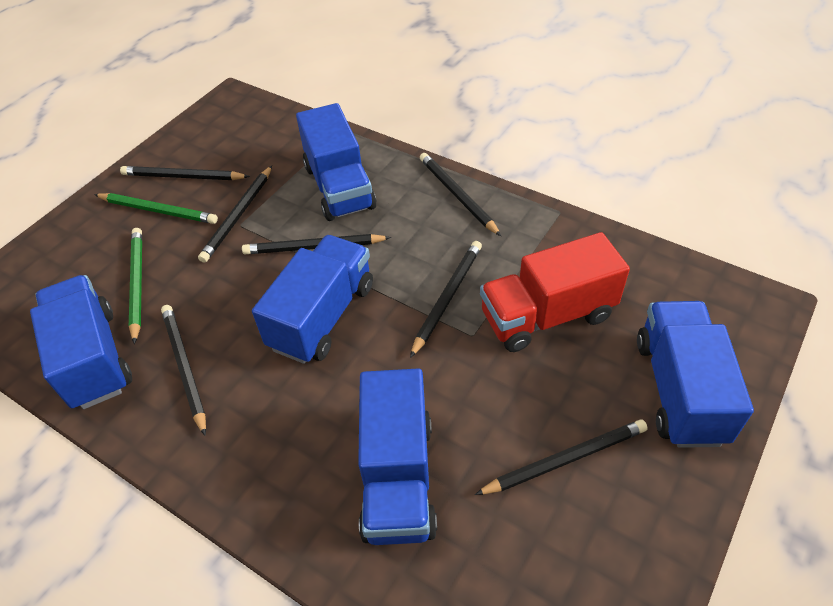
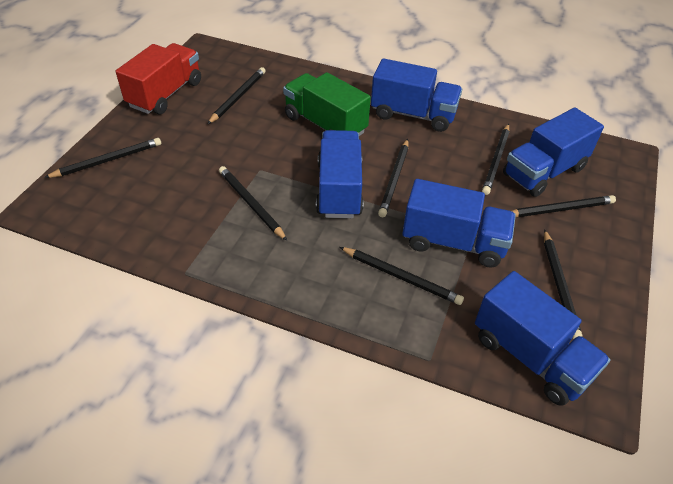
black pencil: 7 -> 8
green pencil: 2 -> 0
green truck: 0 -> 1

